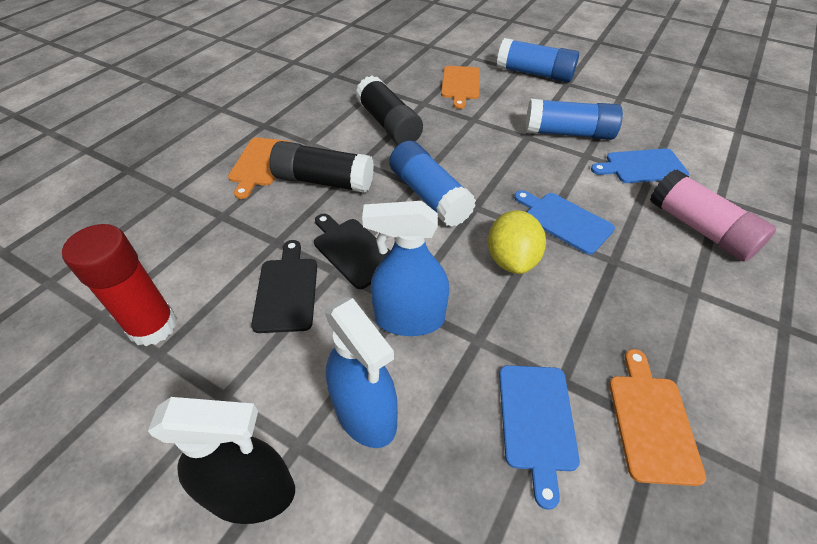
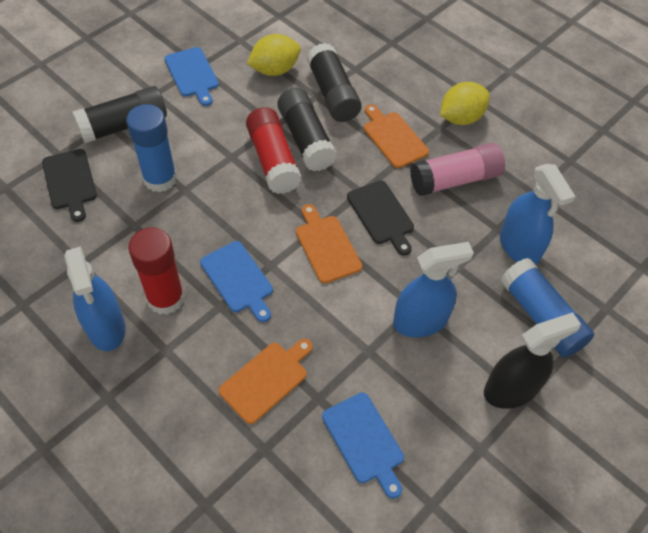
black glue stick: 2 -> 3
blue glue stick: 3 -> 2
blue spray bottle: 2 -> 3
red glue stick: 1 -> 2
yellow lemon: 1 -> 2

